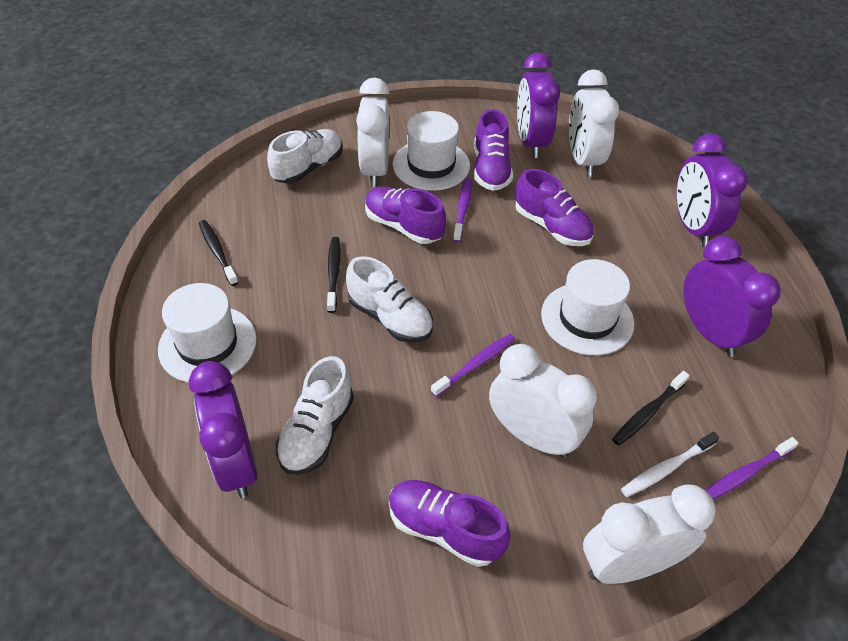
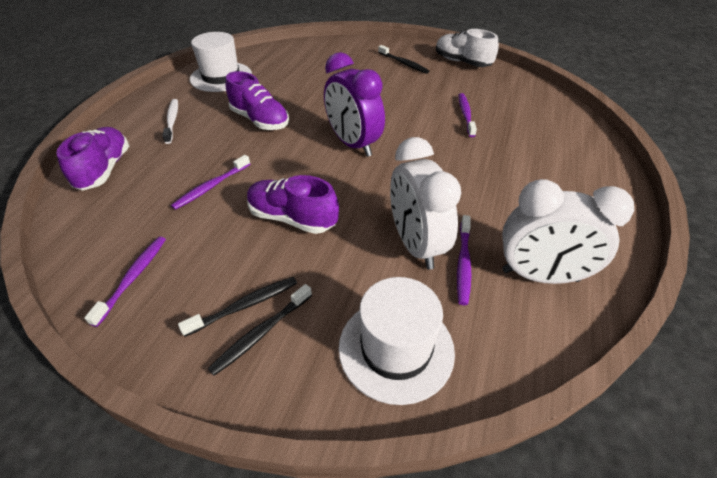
purple clock: 4 -> 1
purple shoe: 4 -> 3
purple toothbrush: 3 -> 4
white clock: 4 -> 2
white hat: 3 -> 2
white shoe: 3 -> 1

